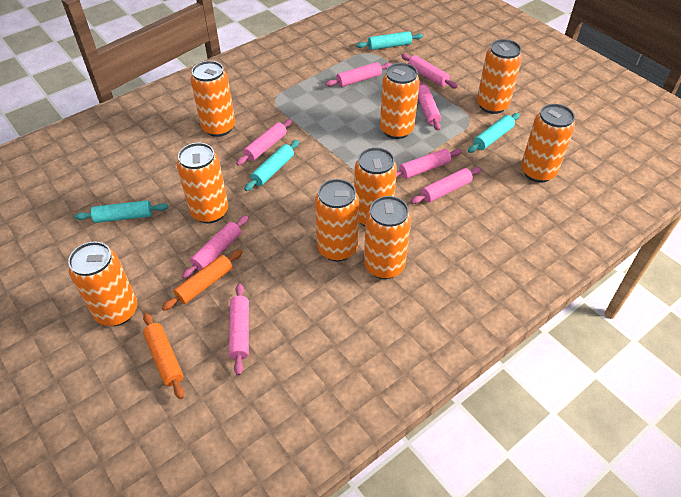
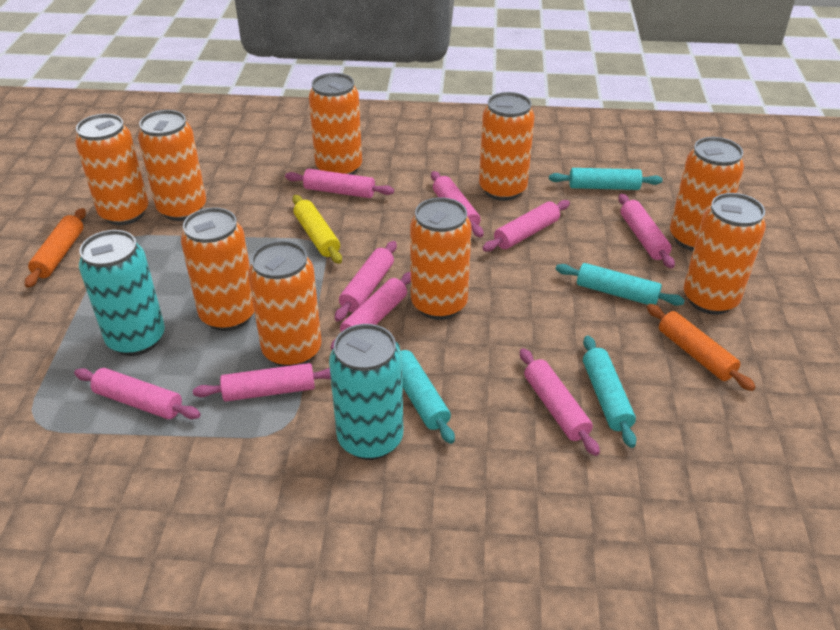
pink rolling pin: 8 -> 9
turquoise can: 0 -> 2
yellow rolling pin: 0 -> 1

